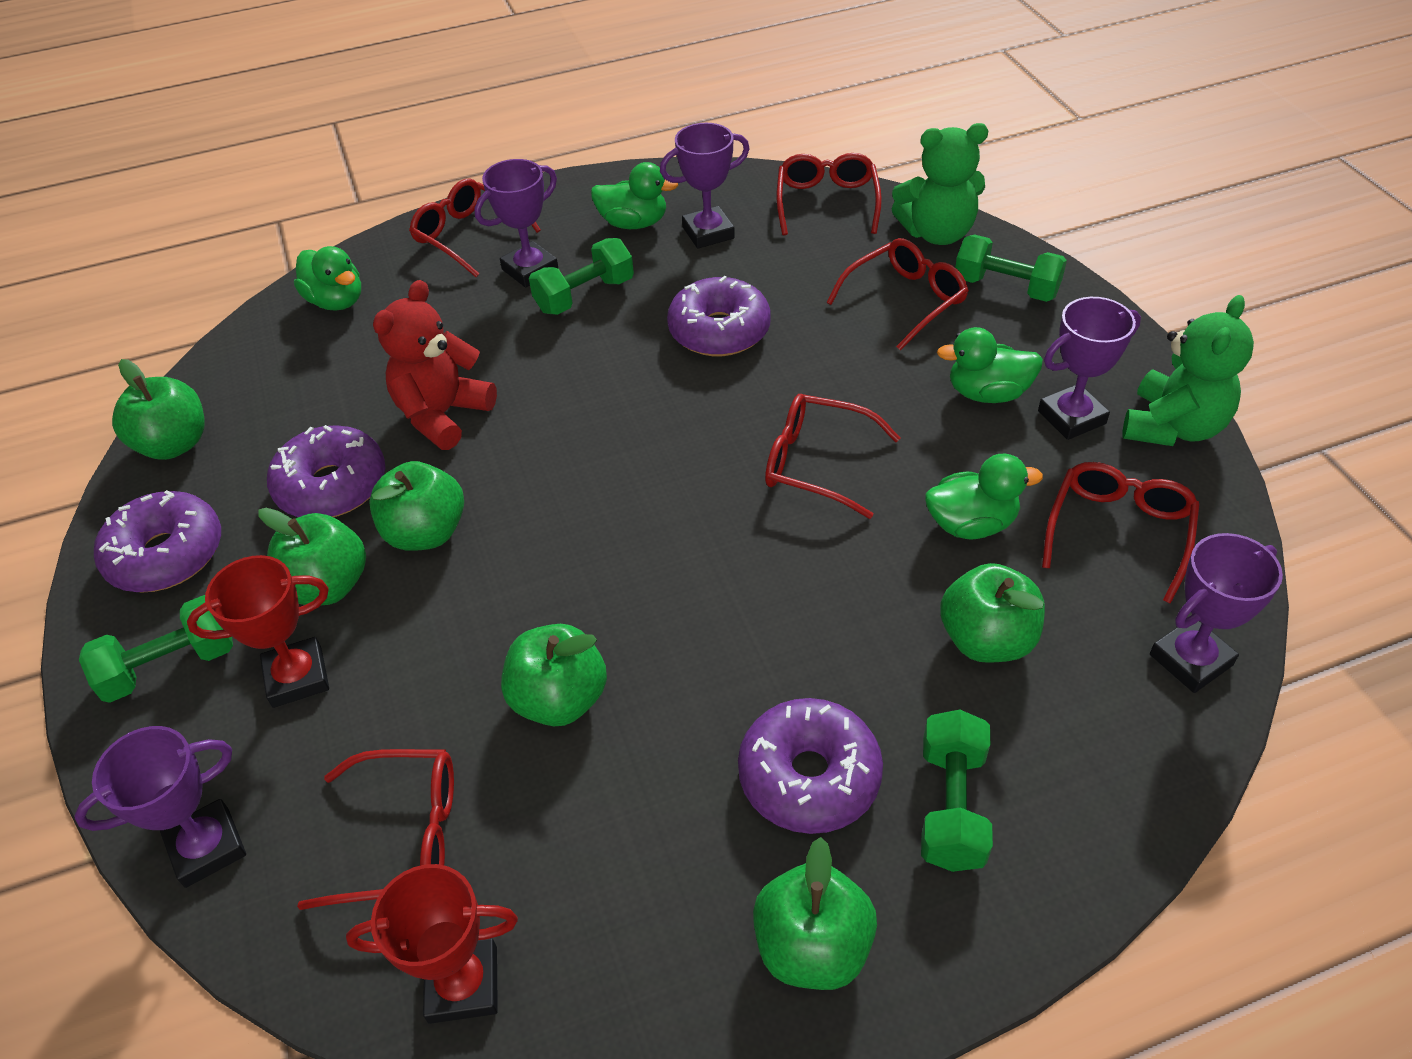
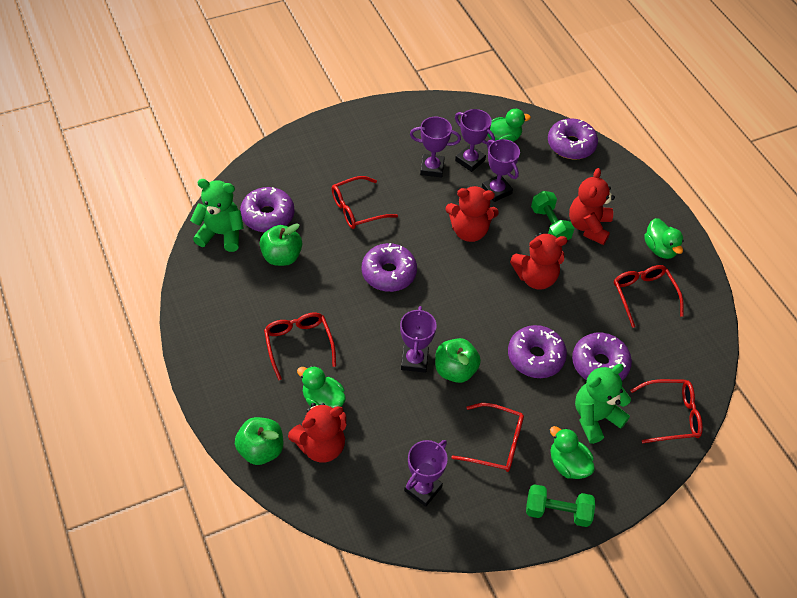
green apple: 6 -> 3
green dumbbell: 4 -> 2
purple donut: 4 -> 5
red glasses: 6 -> 5
red teddy bear: 1 -> 4
red trophy: 2 -> 0

